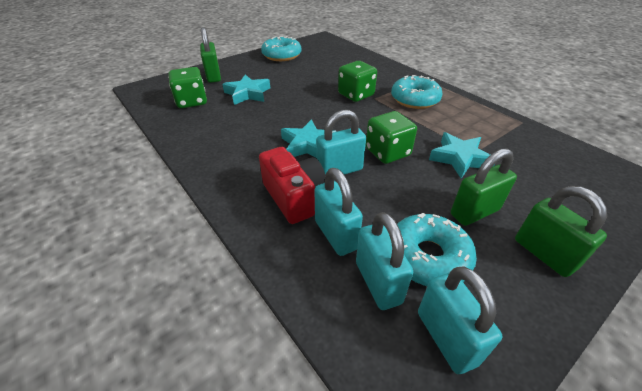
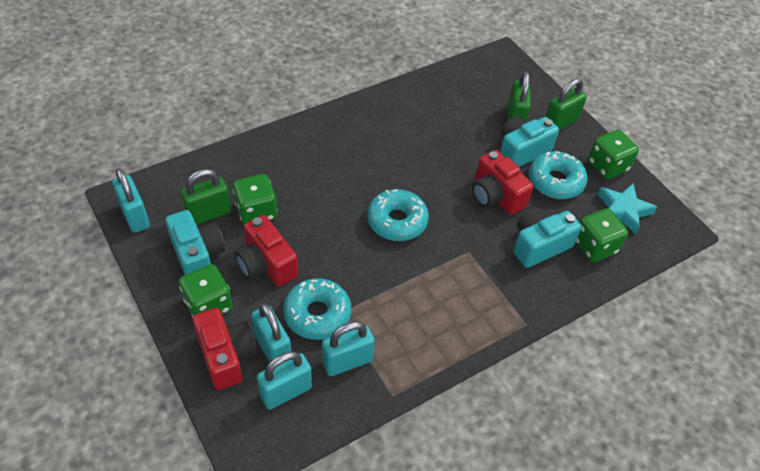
green dice: 3 -> 4
red camera: 1 -> 3
turquoise camera: 0 -> 3
turquoise star: 3 -> 1

